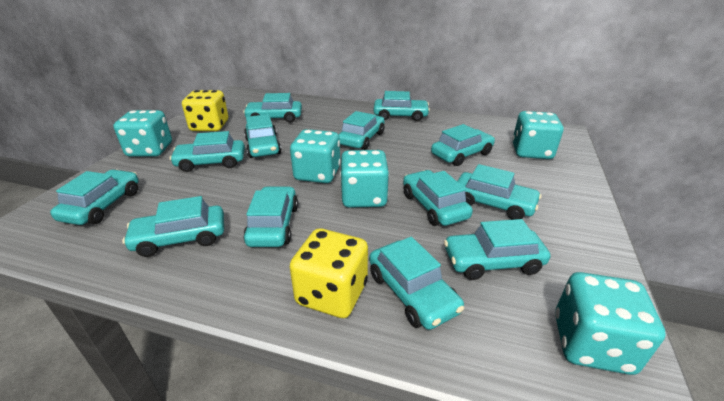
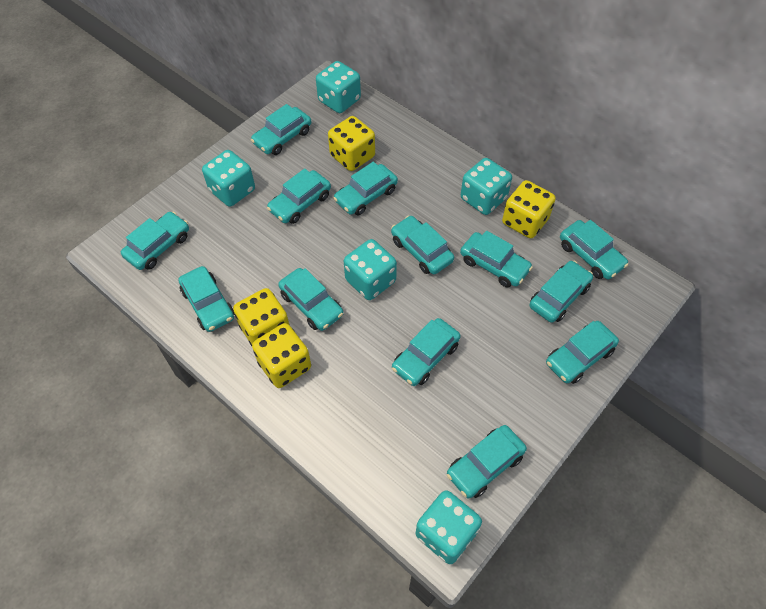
yellow dice: 2 -> 4

